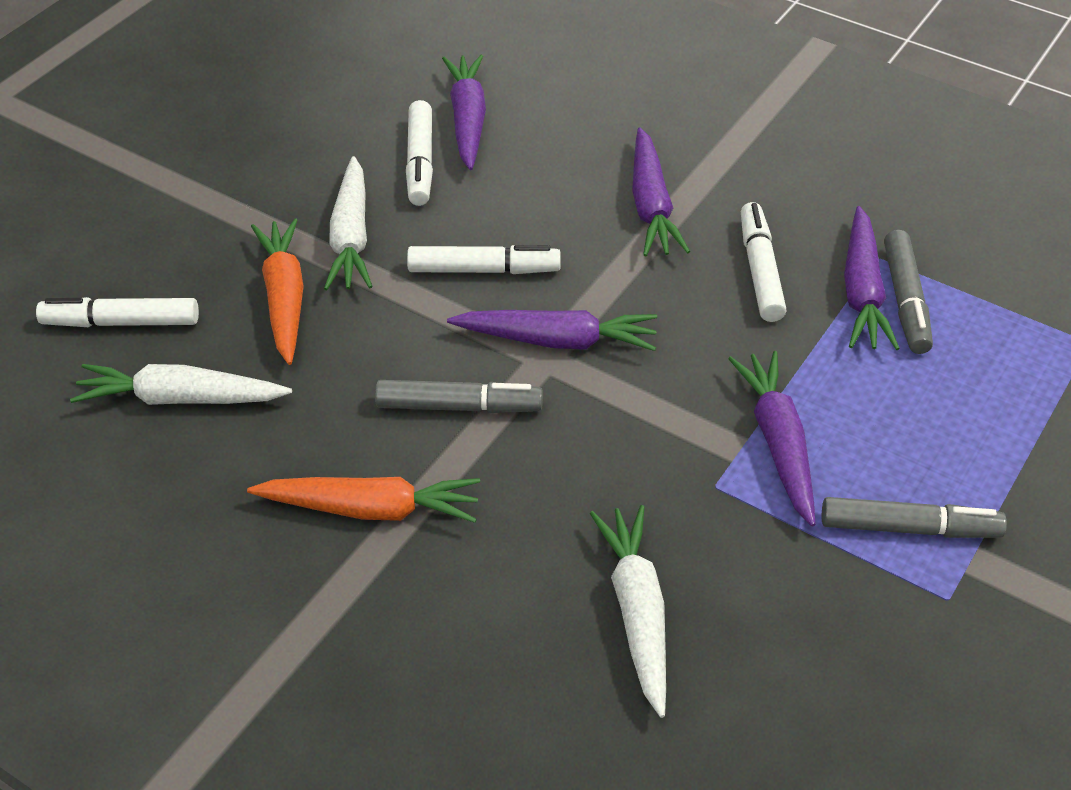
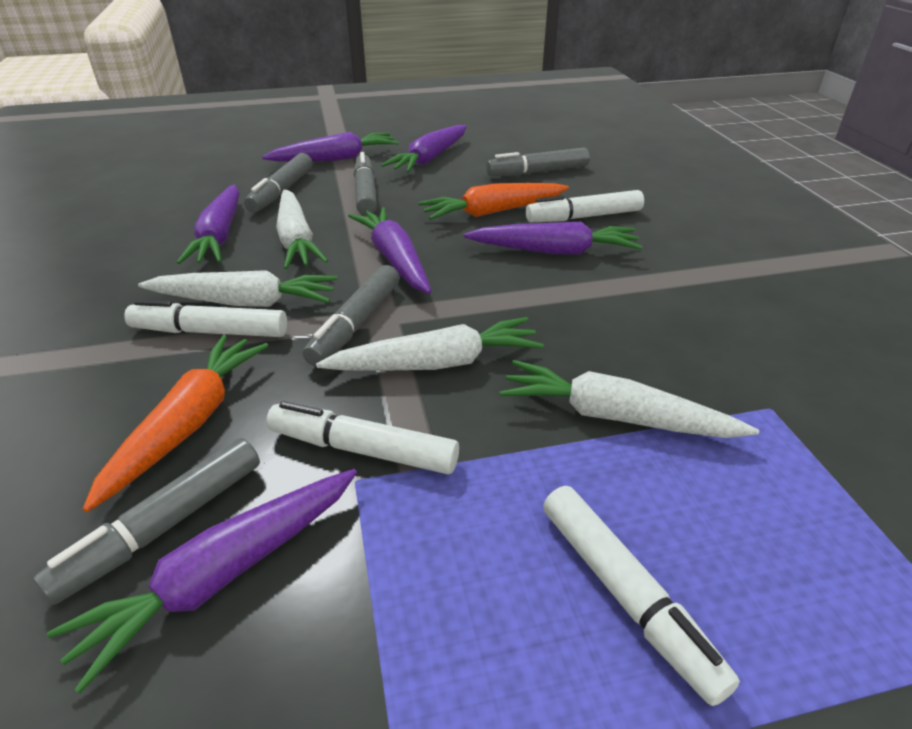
grey marker: 3 -> 5
purple carrot: 5 -> 6
white carrot: 3 -> 4

